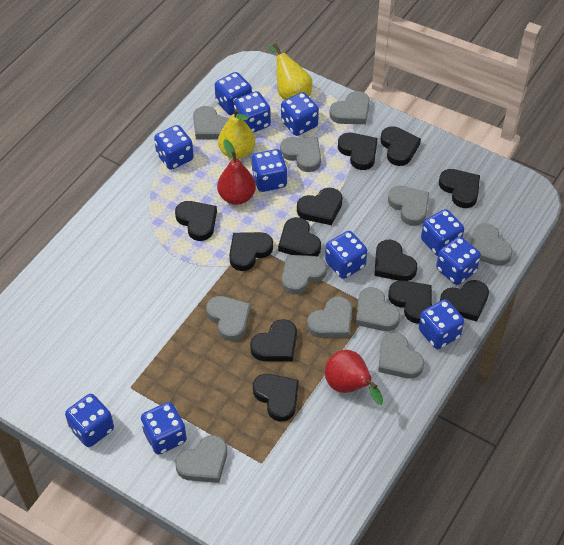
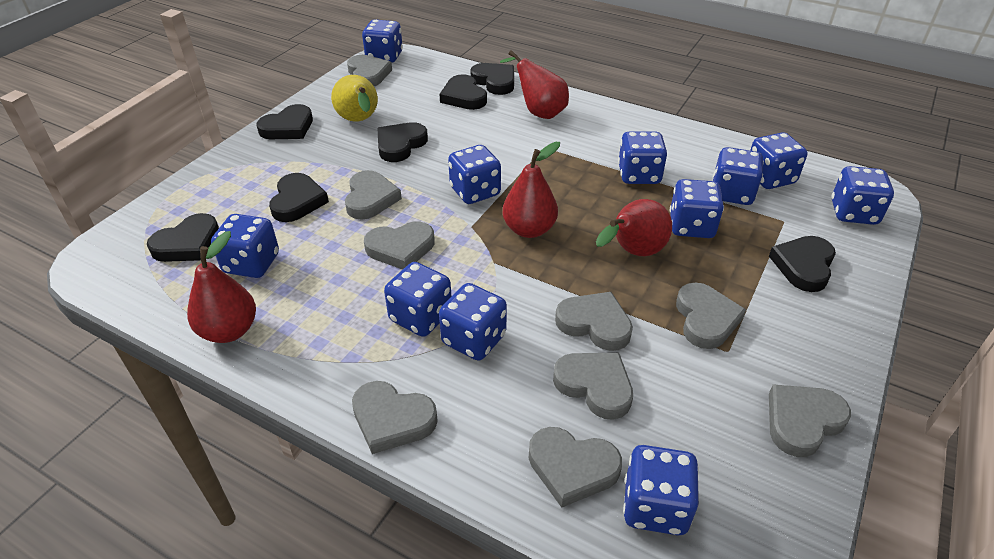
black heart: 12 -> 7
grey heart: 11 -> 9
red pear: 2 -> 4
yellow pear: 2 -> 1

